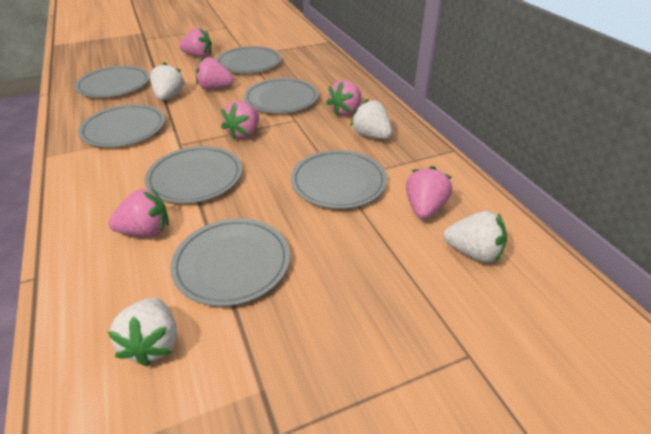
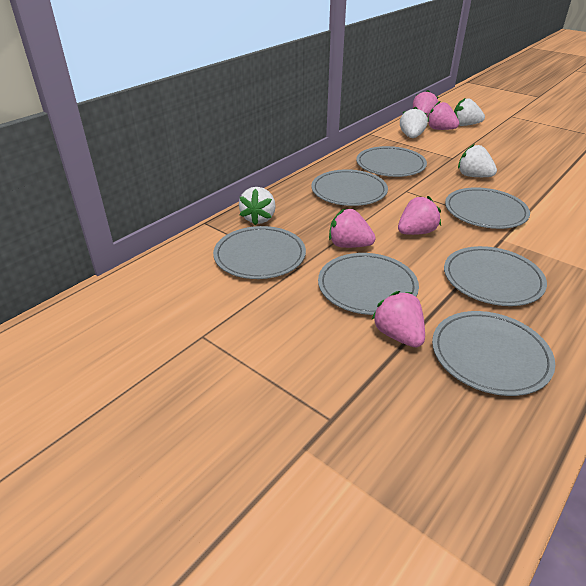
pink strawberry: 6 -> 5

